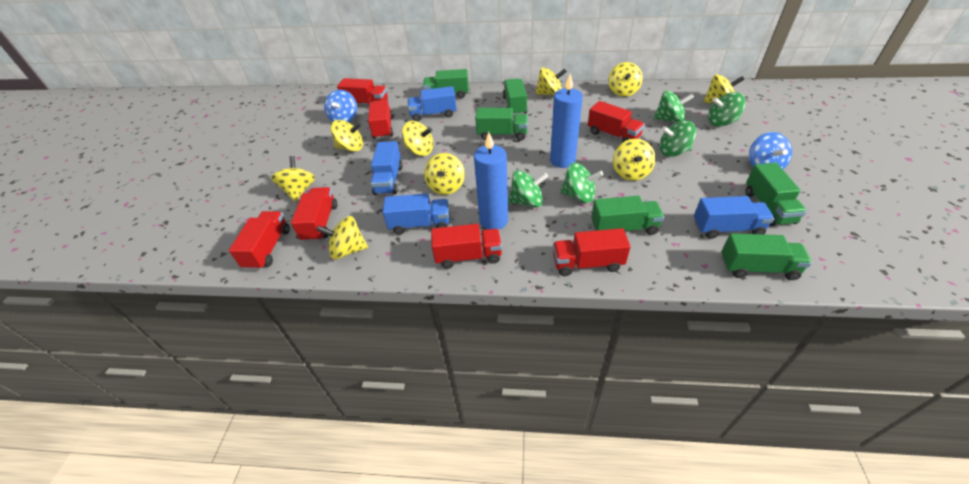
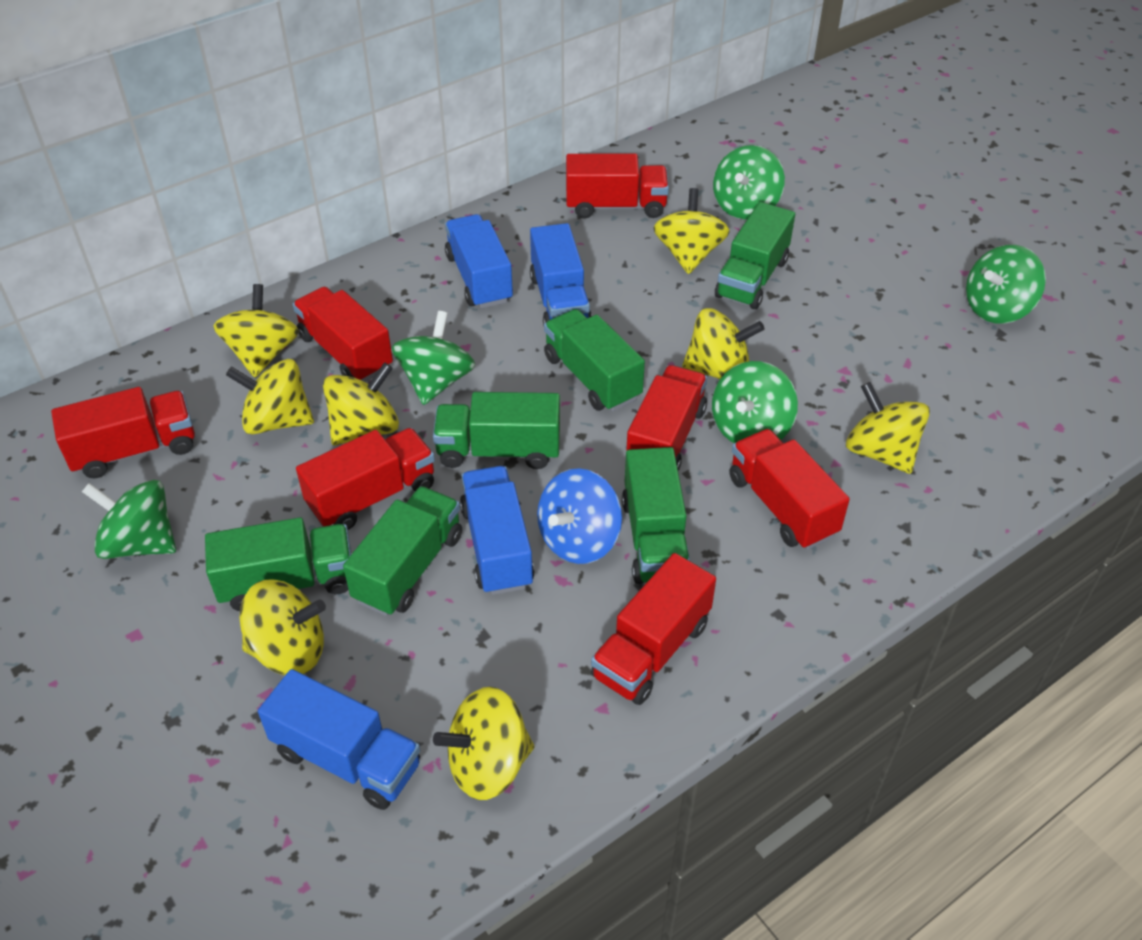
blue candle: 2 -> 0
blue spinning top: 2 -> 1
yellow spinning top: 9 -> 8

